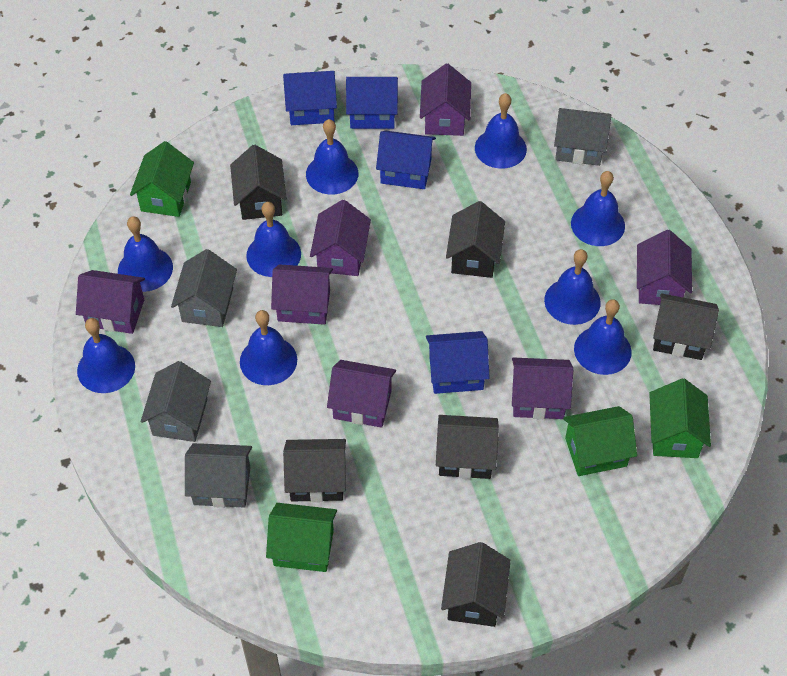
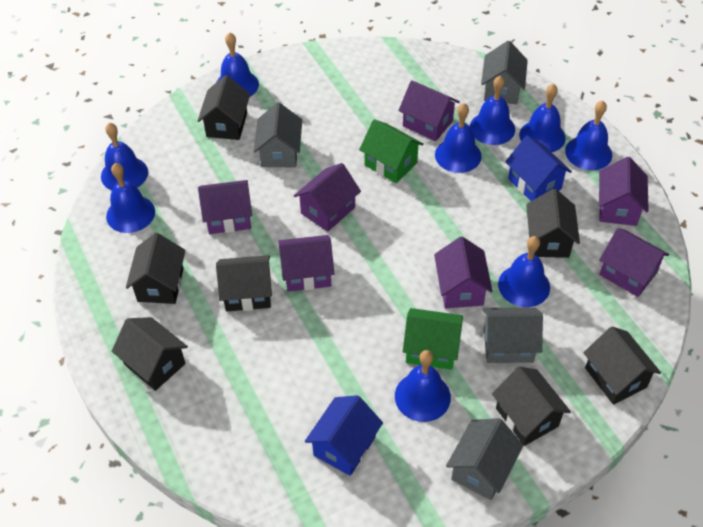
black house: 6 -> 7
blue house: 4 -> 2
green house: 4 -> 2

